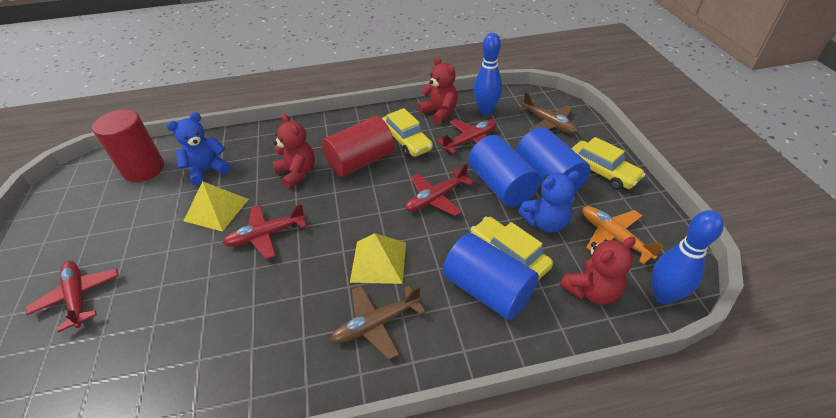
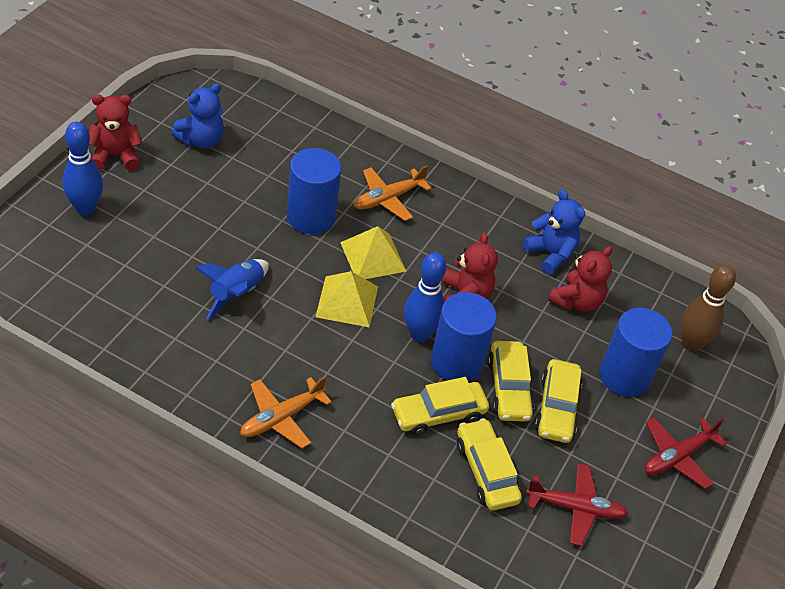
blue rocket: 0 -> 1
brown bowling pin: 0 -> 1
brown plane: 2 -> 0
orange plane: 1 -> 2
red cylinder: 2 -> 0
red plane: 4 -> 2
yellow car: 3 -> 4

